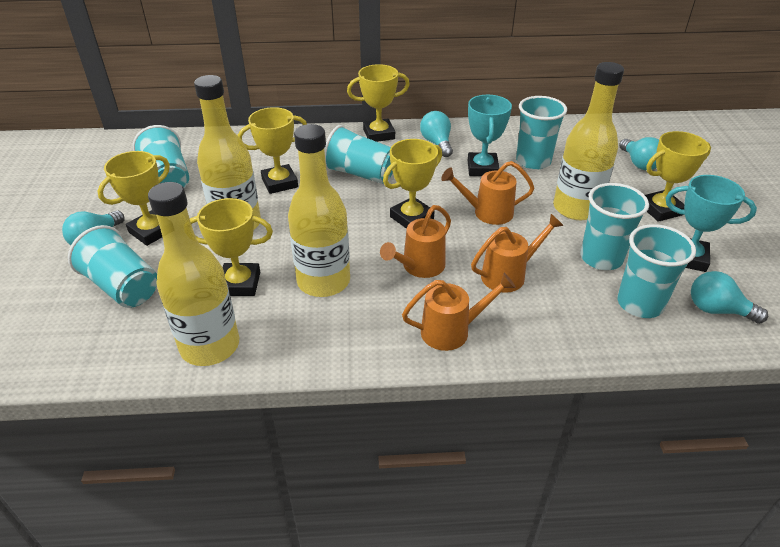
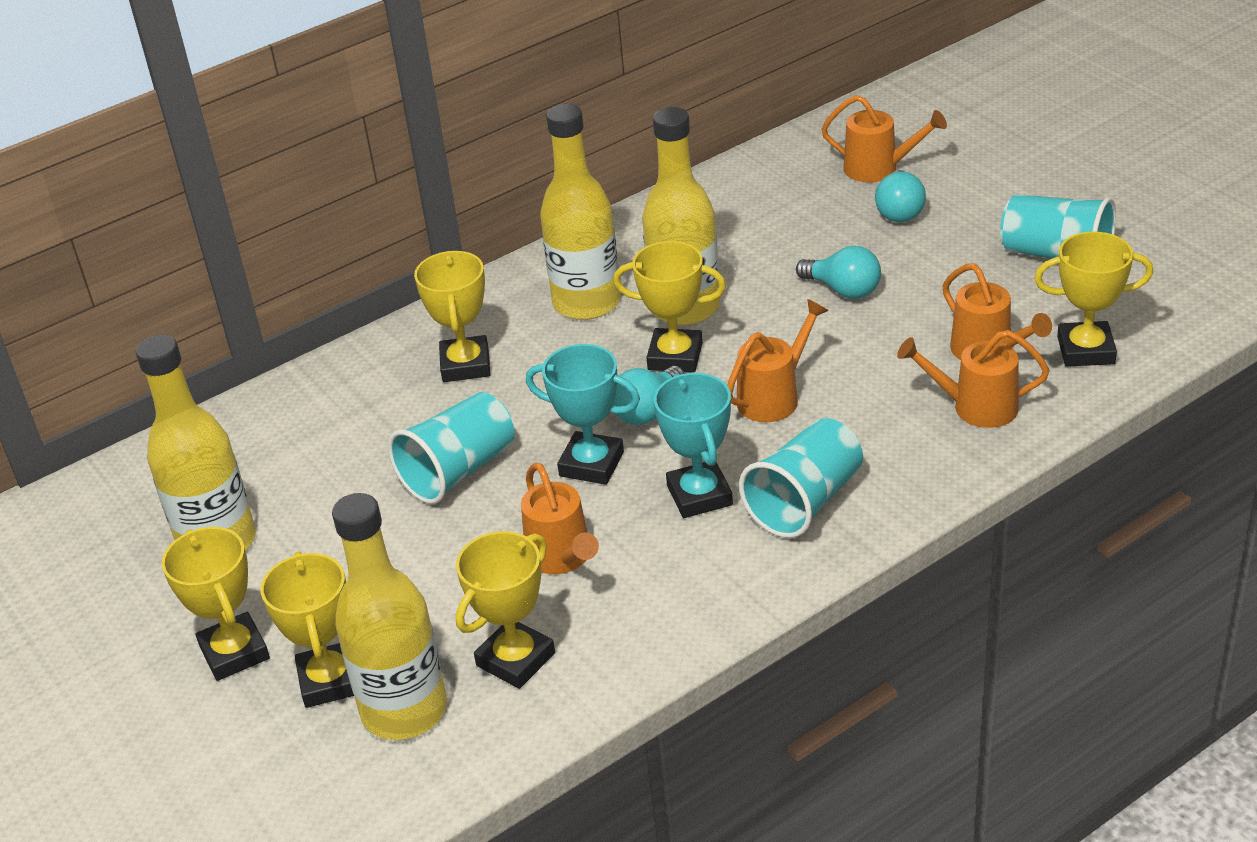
orange watering can: 4 -> 5
turquoise cup: 6 -> 3
turquoise light bulb: 4 -> 3

